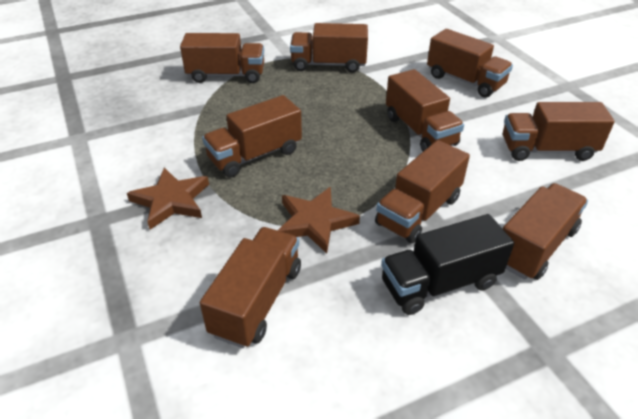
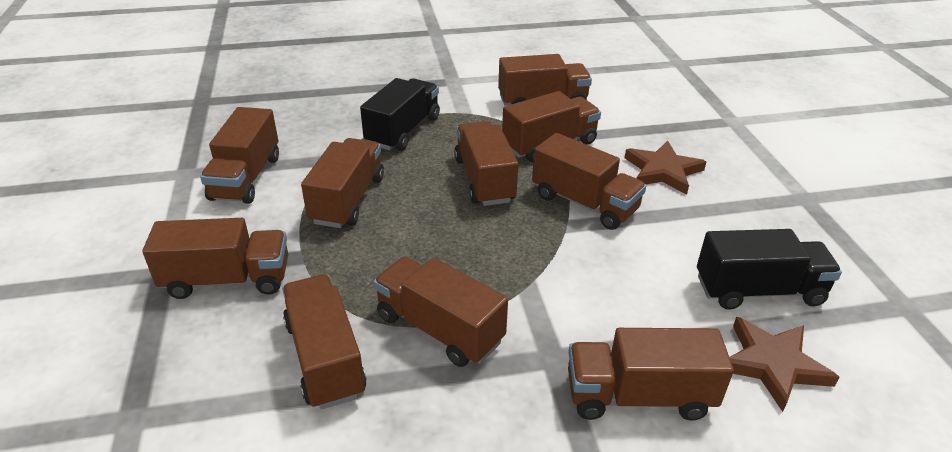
black truck: 1 -> 2
brown truck: 9 -> 10

